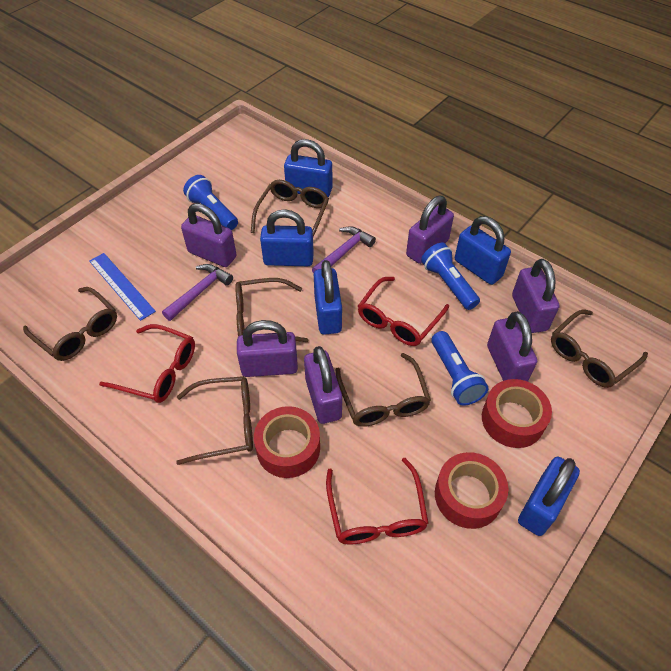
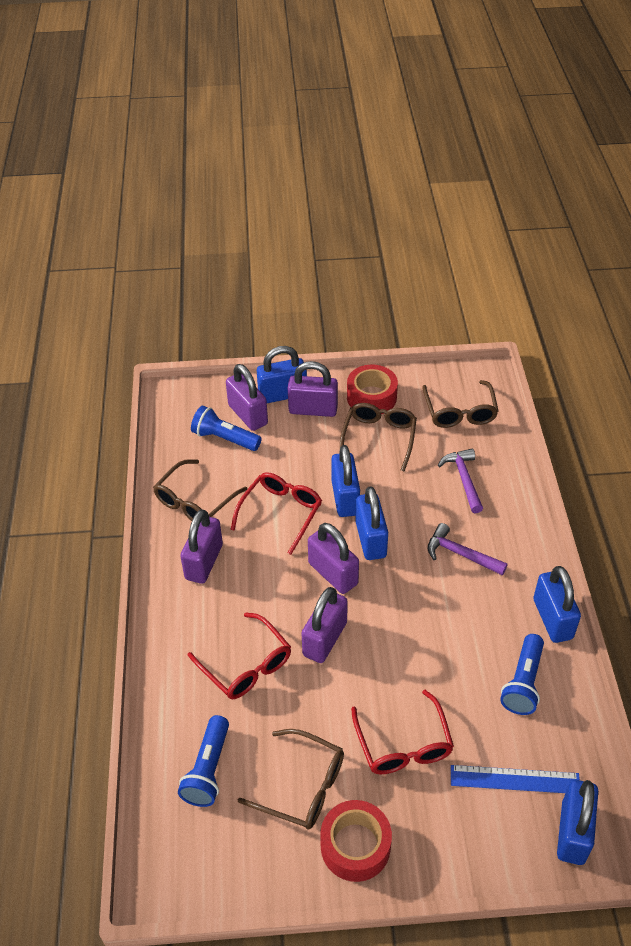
brown glasses: 6 -> 4
purple padlock: 6 -> 5
red tape: 3 -> 2

